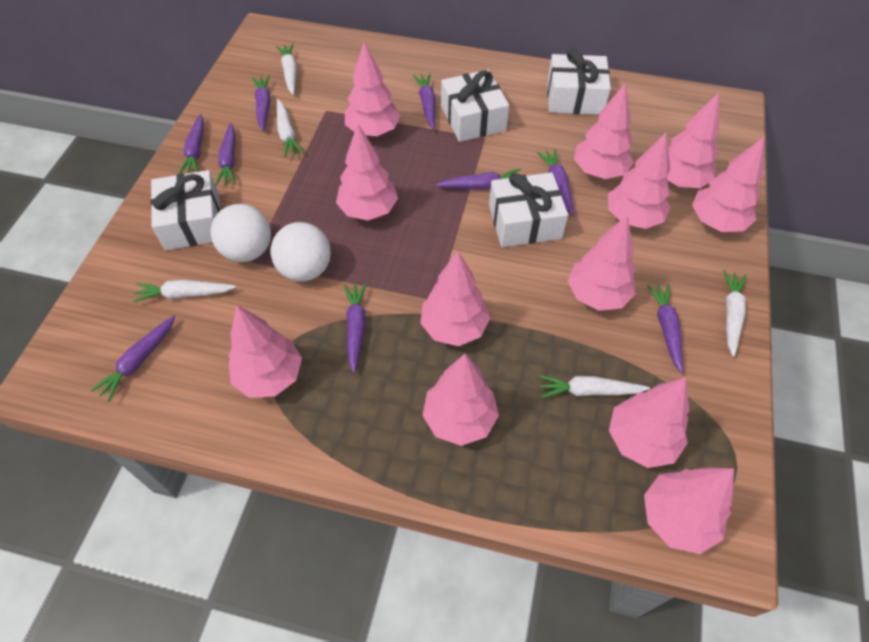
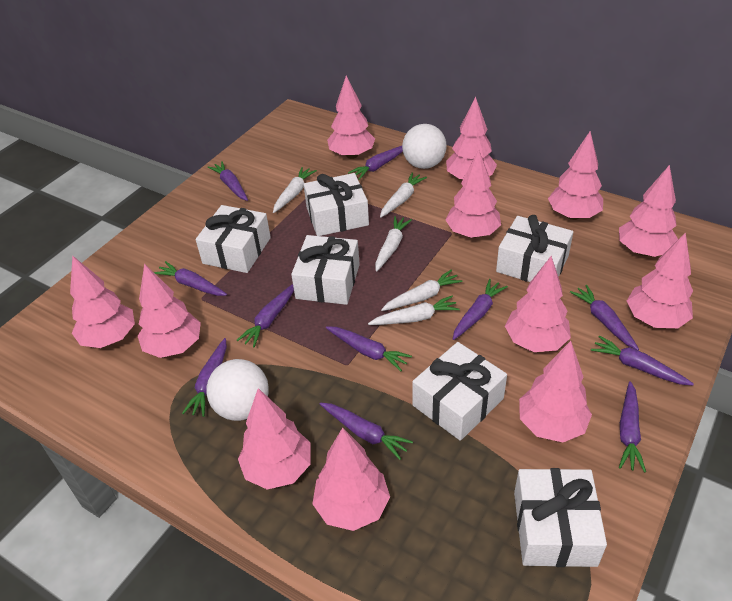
purple carrot: 9 -> 11
white gift: 4 -> 6

